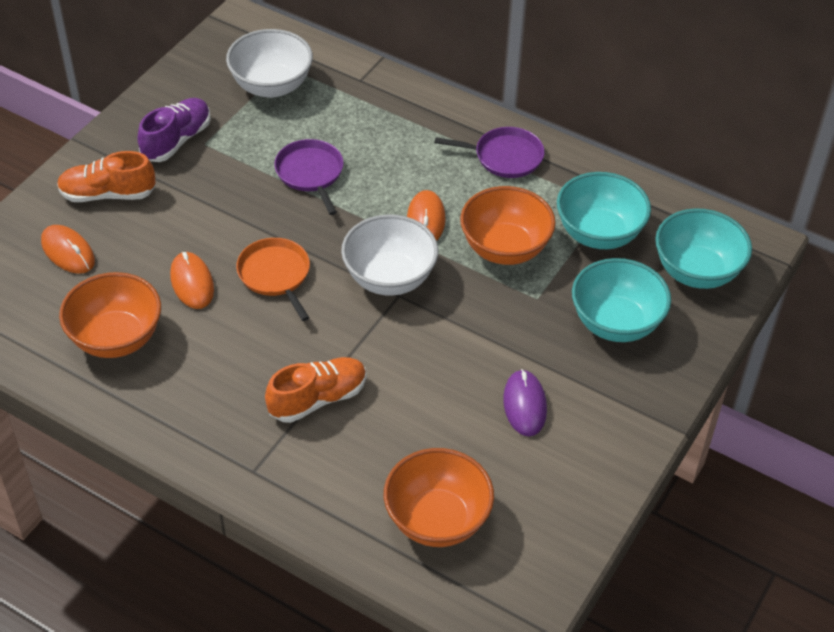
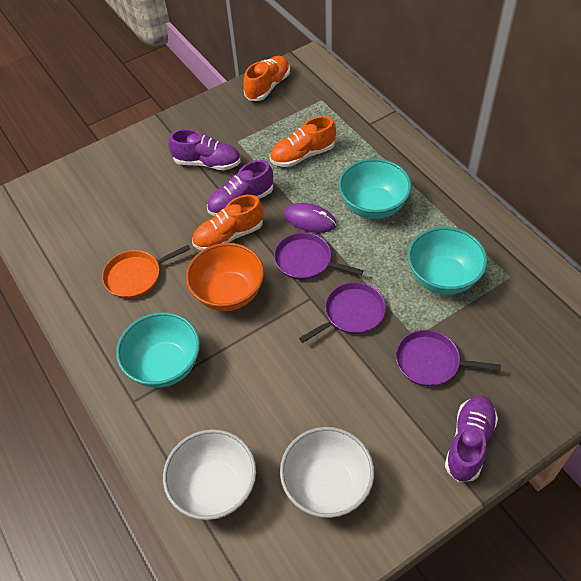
orange bowl: 3 -> 1
orange mouse: 3 -> 0
orange shoe: 2 -> 3
purple pan: 2 -> 3
purple shoe: 1 -> 3

